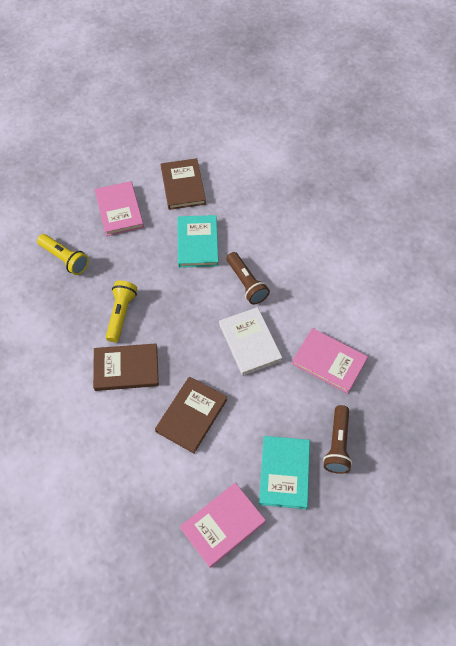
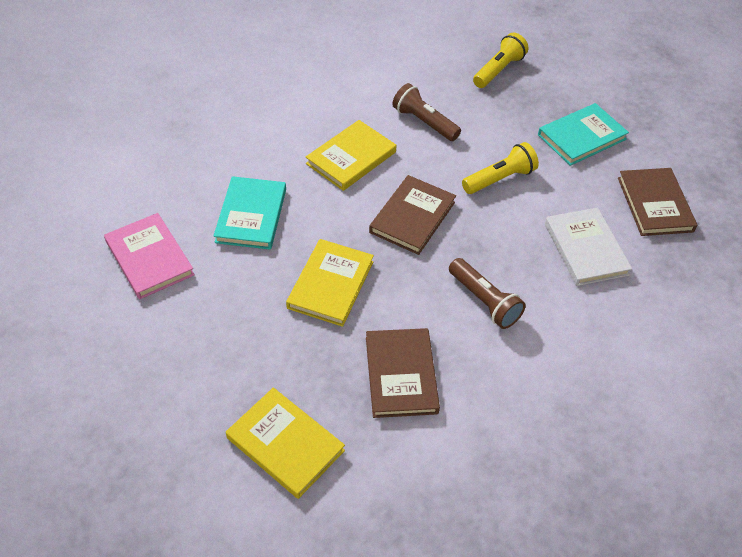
pink book: 3 -> 1
yellow book: 0 -> 3

